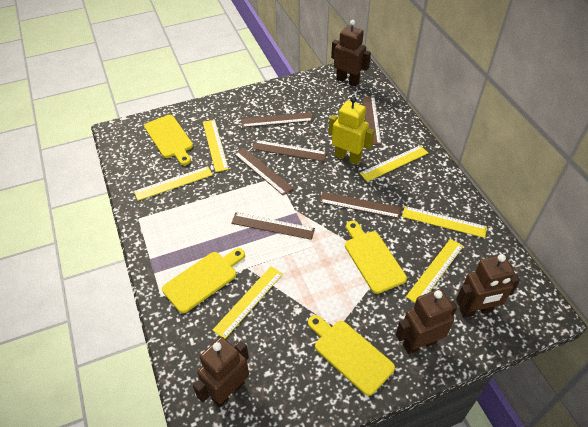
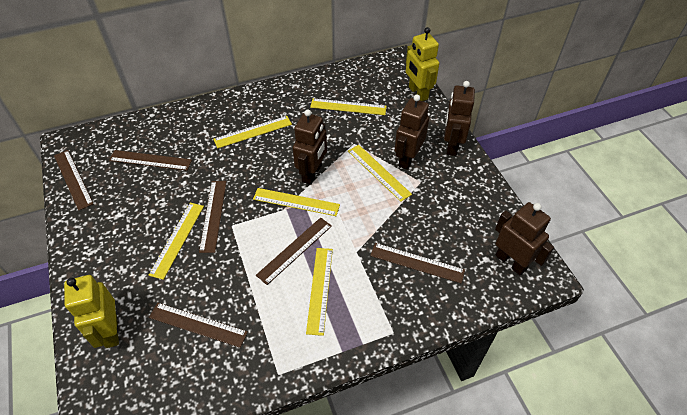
yellow cutting board: 4 -> 0
yellow robot: 1 -> 2

